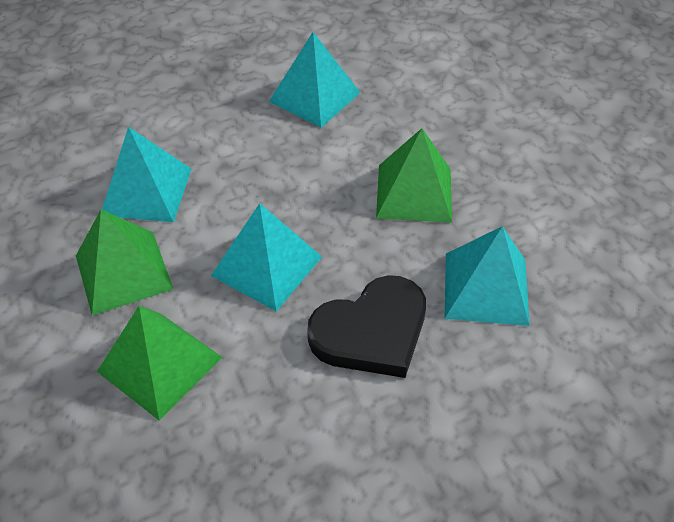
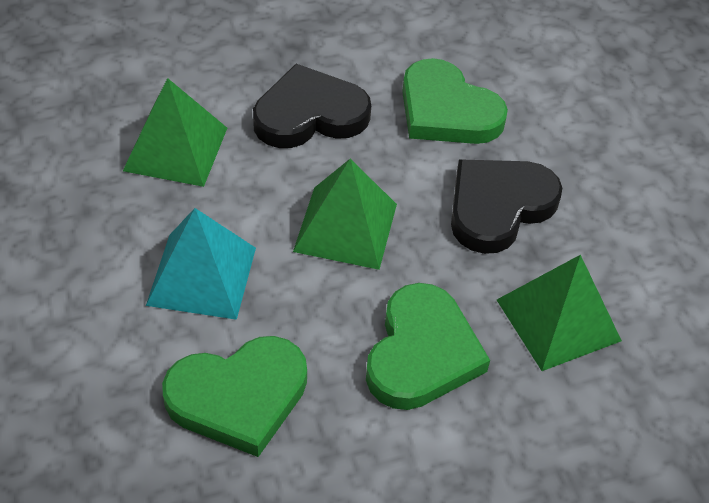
black heart: 1 -> 2
green heart: 0 -> 3
turquoise pyramid: 4 -> 1

